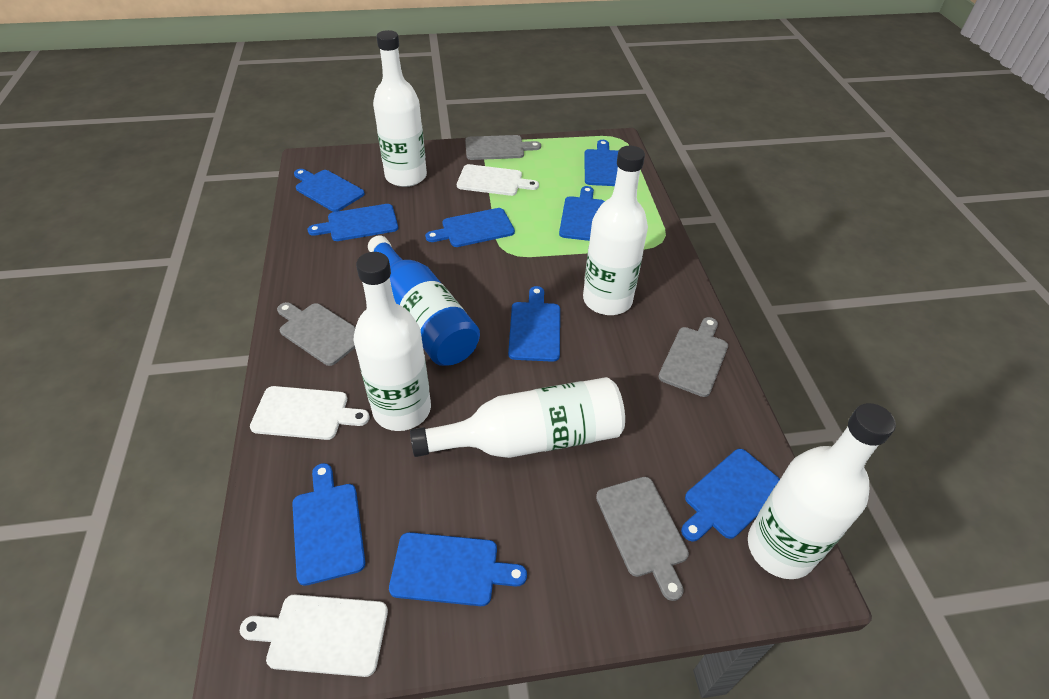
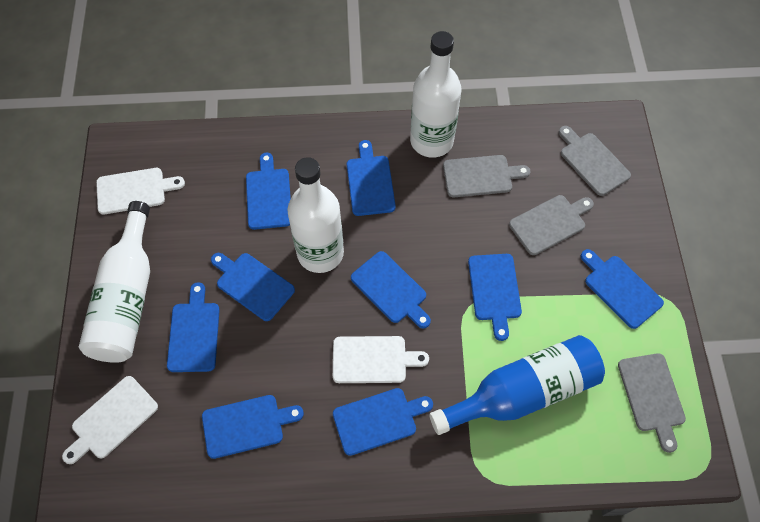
white bottle: 5 -> 3

